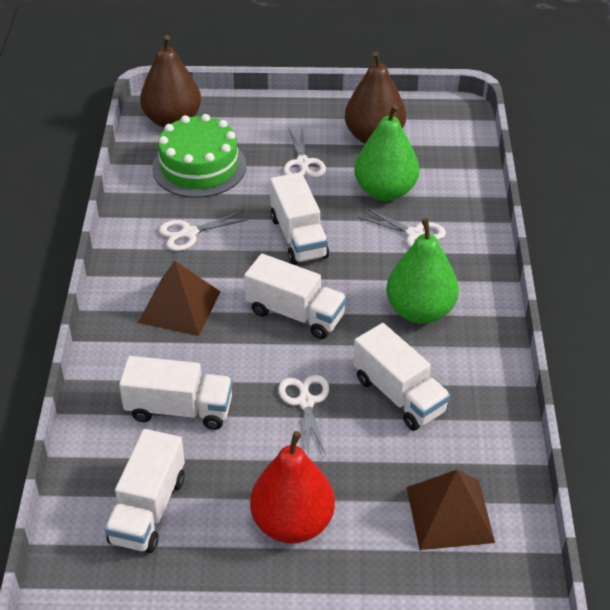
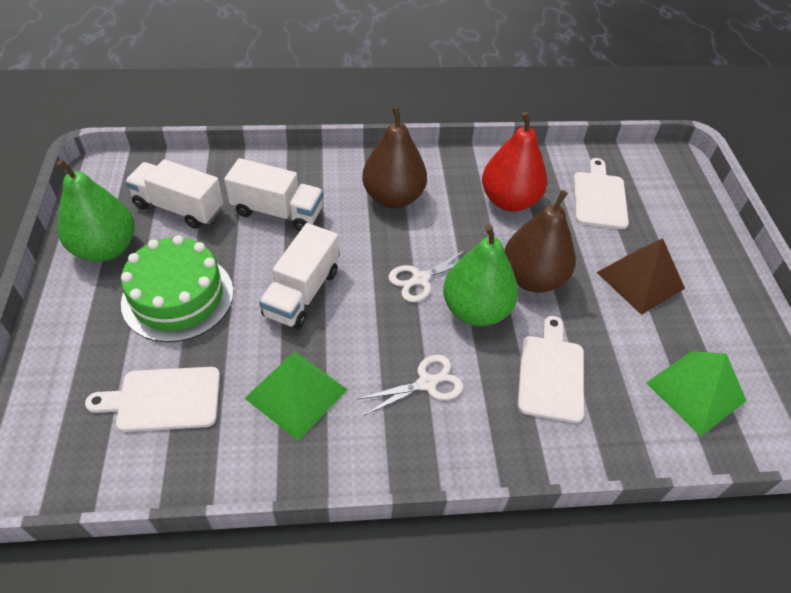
brown pyramid: 2 -> 1
green pyramid: 0 -> 2
white cutting board: 0 -> 3
white scissors: 4 -> 2
white truck: 5 -> 3

